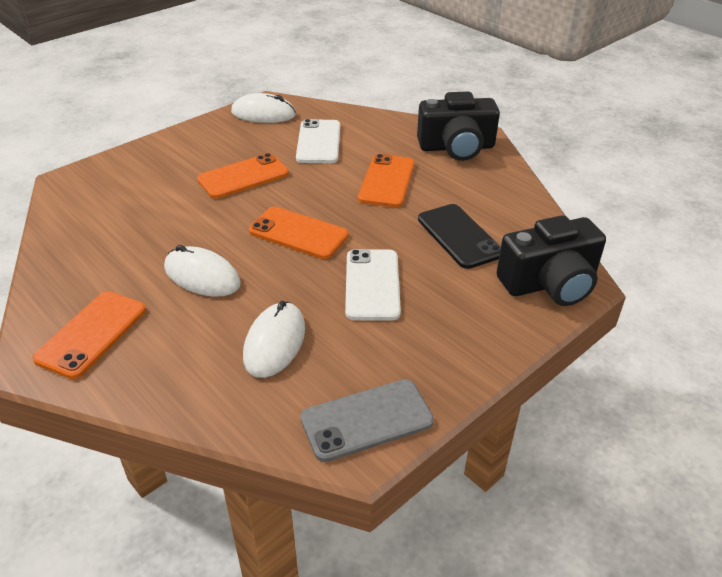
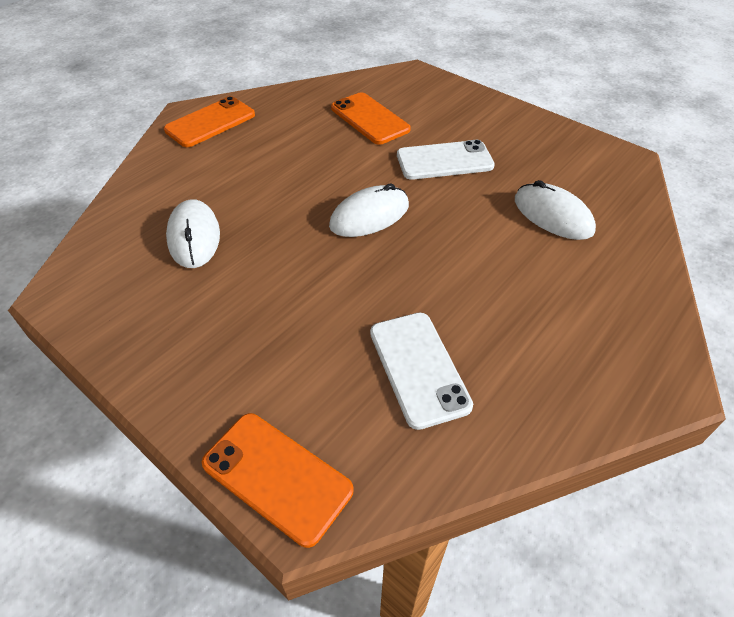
black camera: 2 -> 0
black phone: 1 -> 0
grey phone: 1 -> 0
orange phone: 4 -> 3

